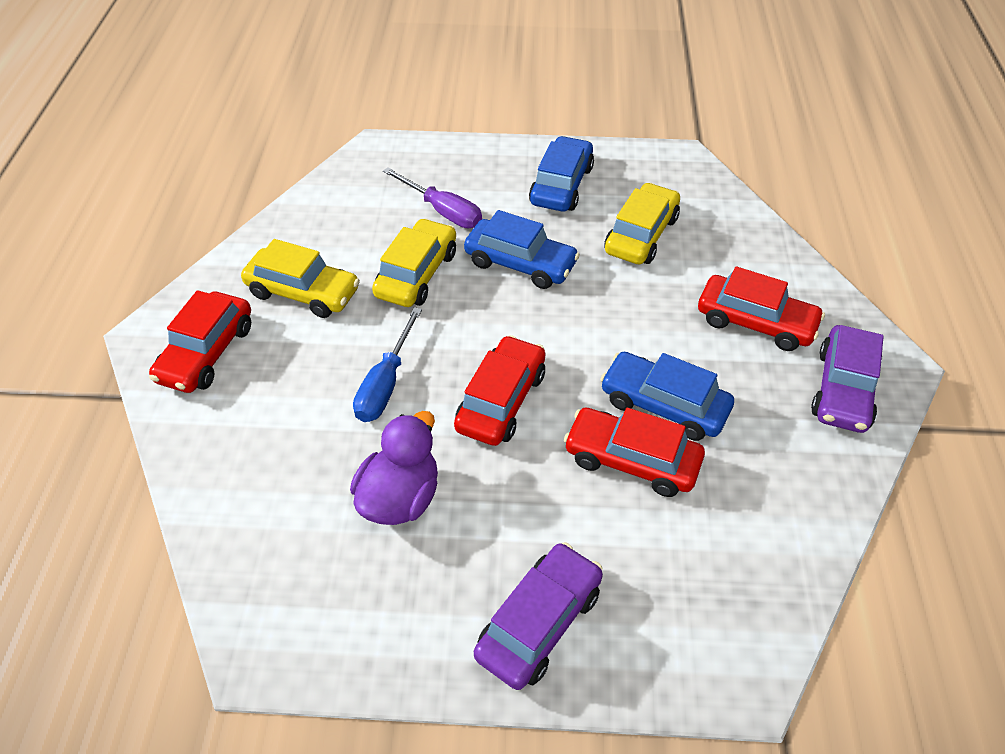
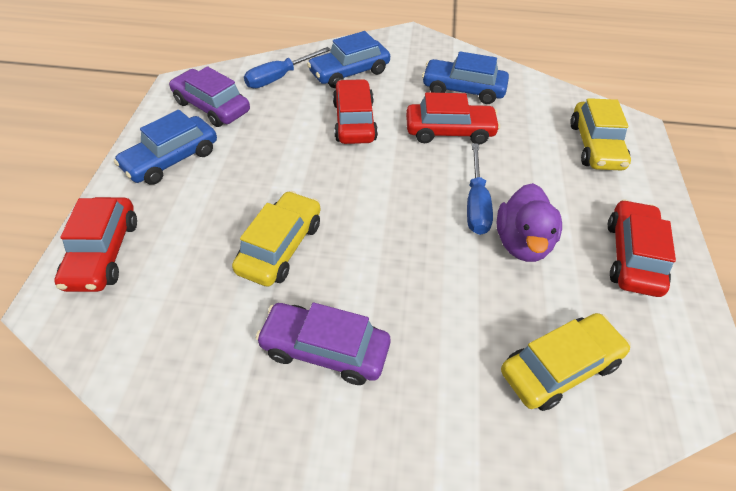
blue screwdriver: 1 -> 2
purple screwdriver: 1 -> 0

